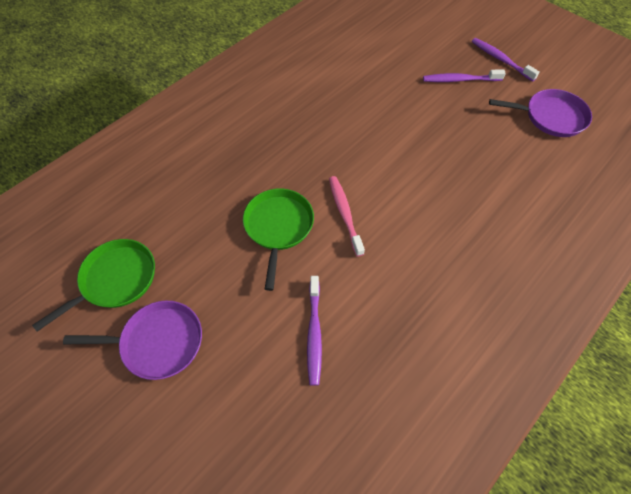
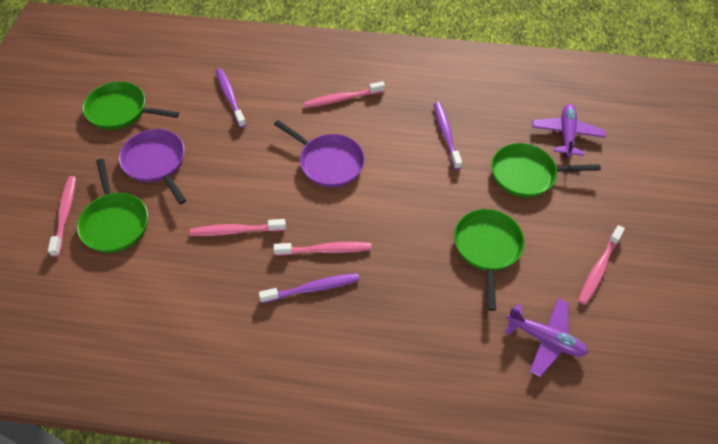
green pan: 2 -> 4
pink toothbrush: 1 -> 5
purple plane: 0 -> 2

